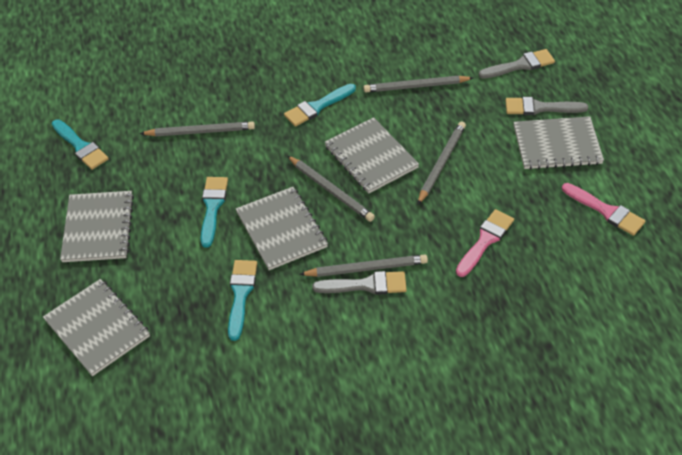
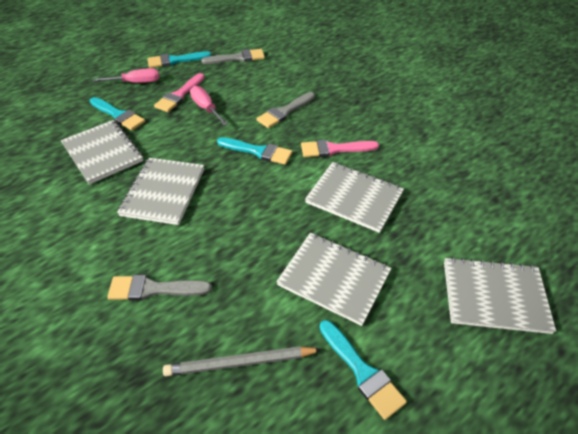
grey pencil: 5 -> 1
pink screwdriver: 0 -> 2

